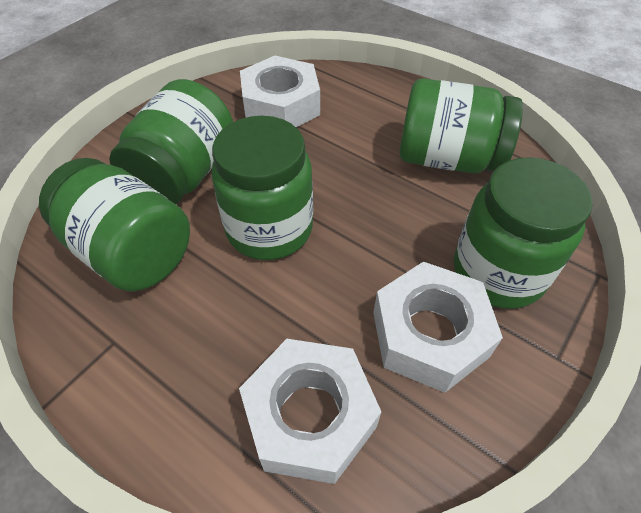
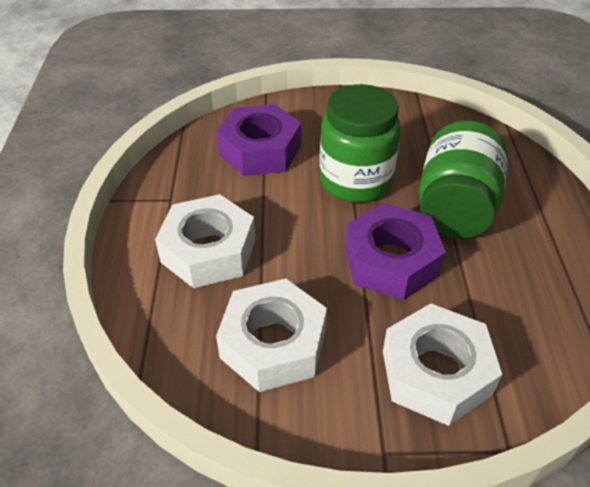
green jar: 5 -> 2
purple nut: 0 -> 2

